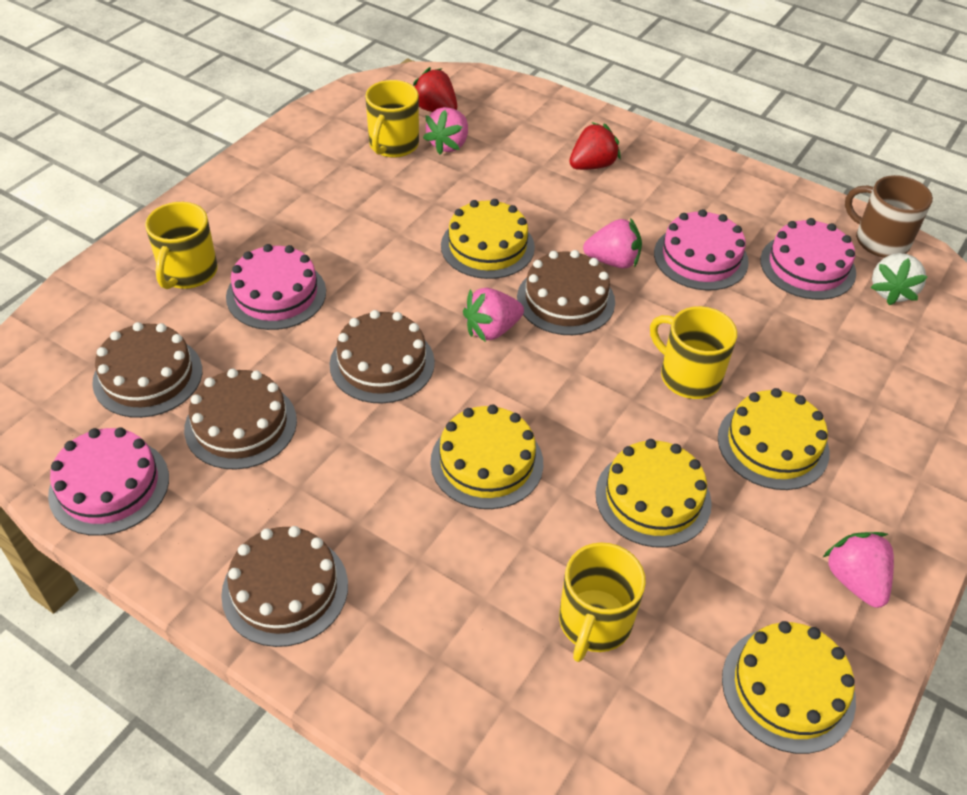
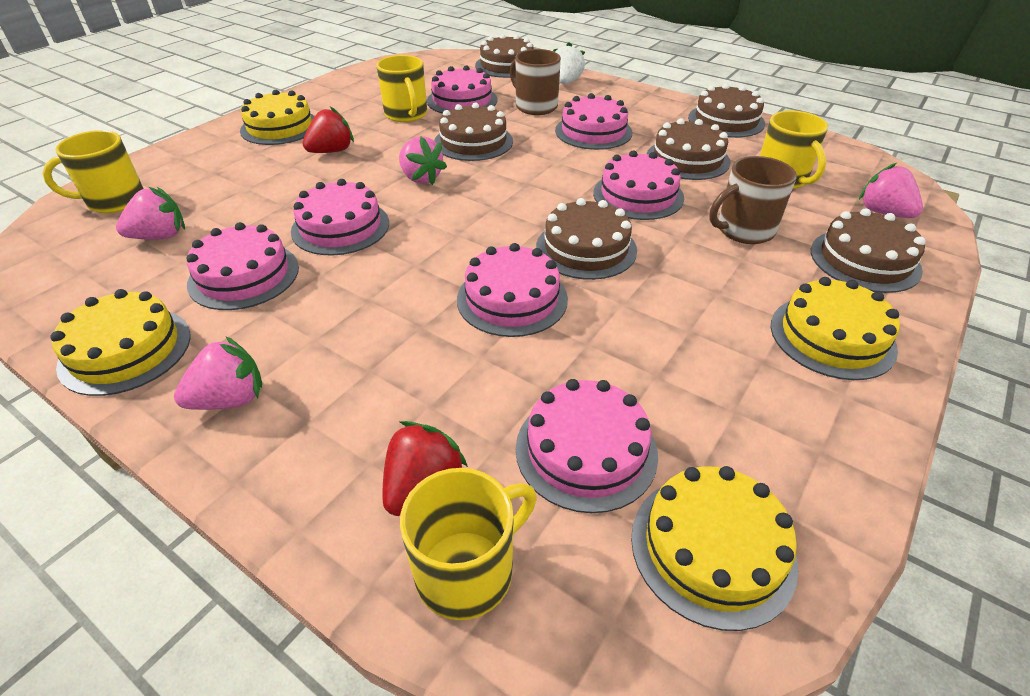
brown cake: 5 -> 6
brown mug: 1 -> 2
pink cake: 4 -> 7
yellow cake: 5 -> 4

